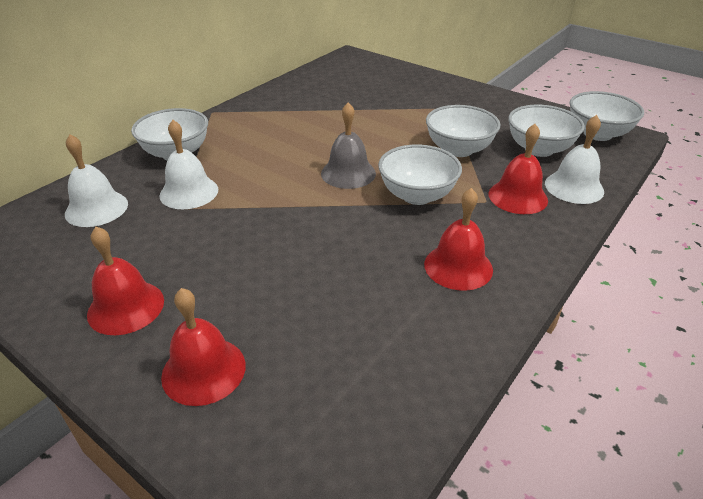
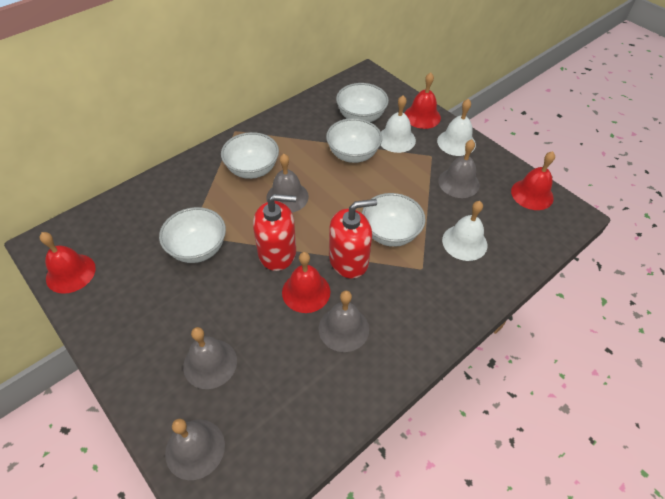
grey bell: 1 -> 5
red soap dispenser: 0 -> 2

